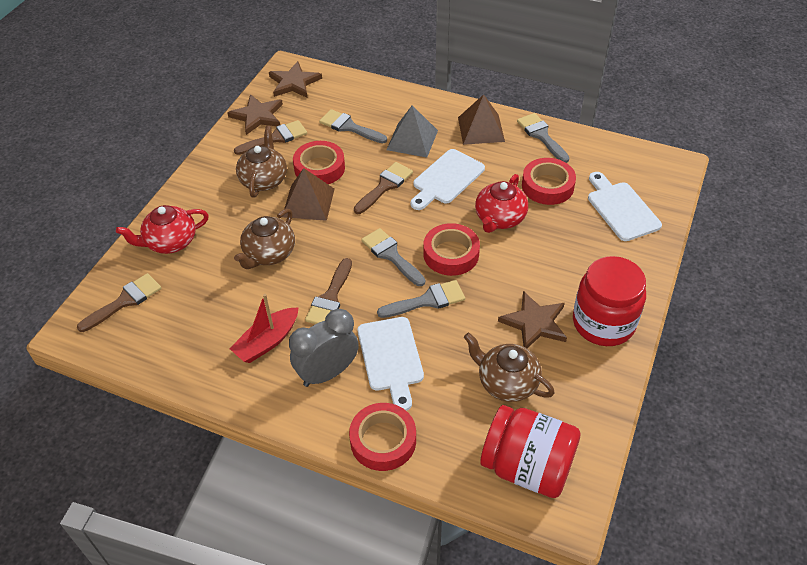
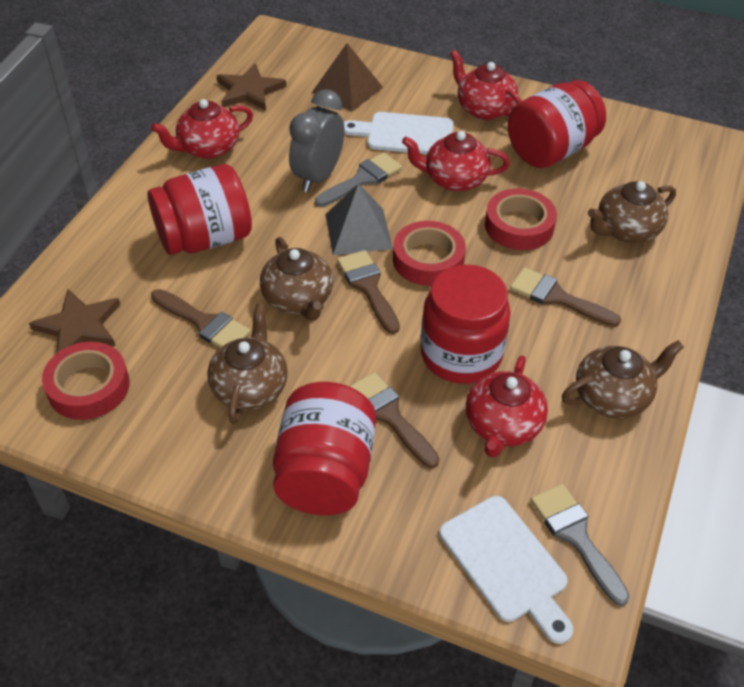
brown pyramid: 2 -> 1
brown star: 3 -> 2
brown teapot: 3 -> 4
grey brush: 4 -> 2
red boat: 1 -> 0
red jar: 2 -> 4
red tape: 4 -> 3
red teapot: 2 -> 4
white cutting board: 3 -> 2

